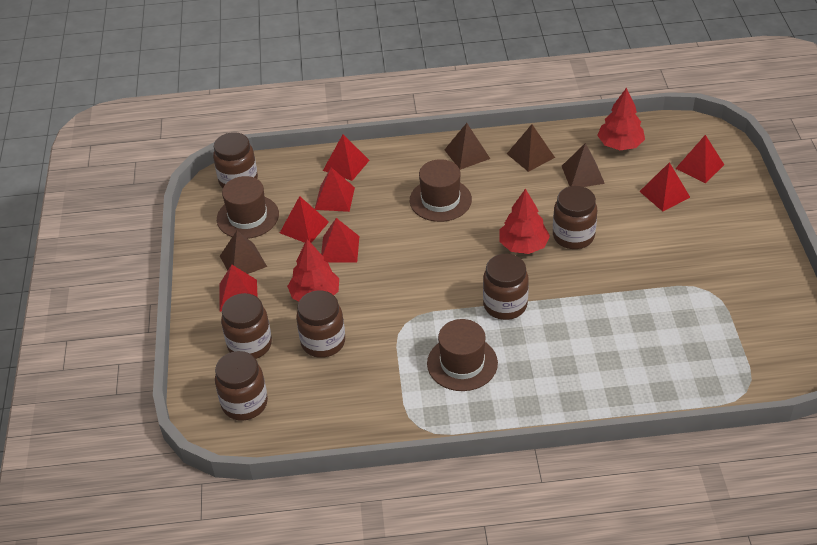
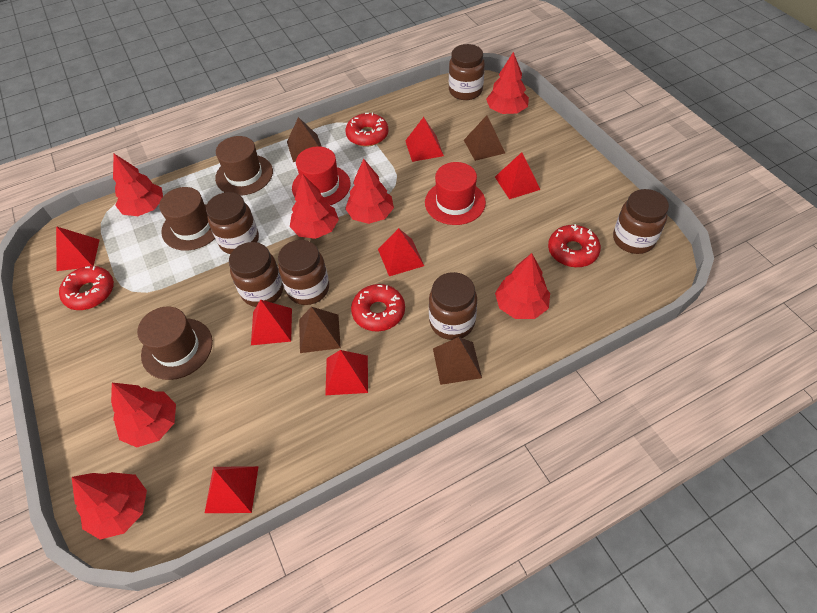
red donut: 0 -> 4
red hat: 0 -> 2
red tree: 3 -> 7

